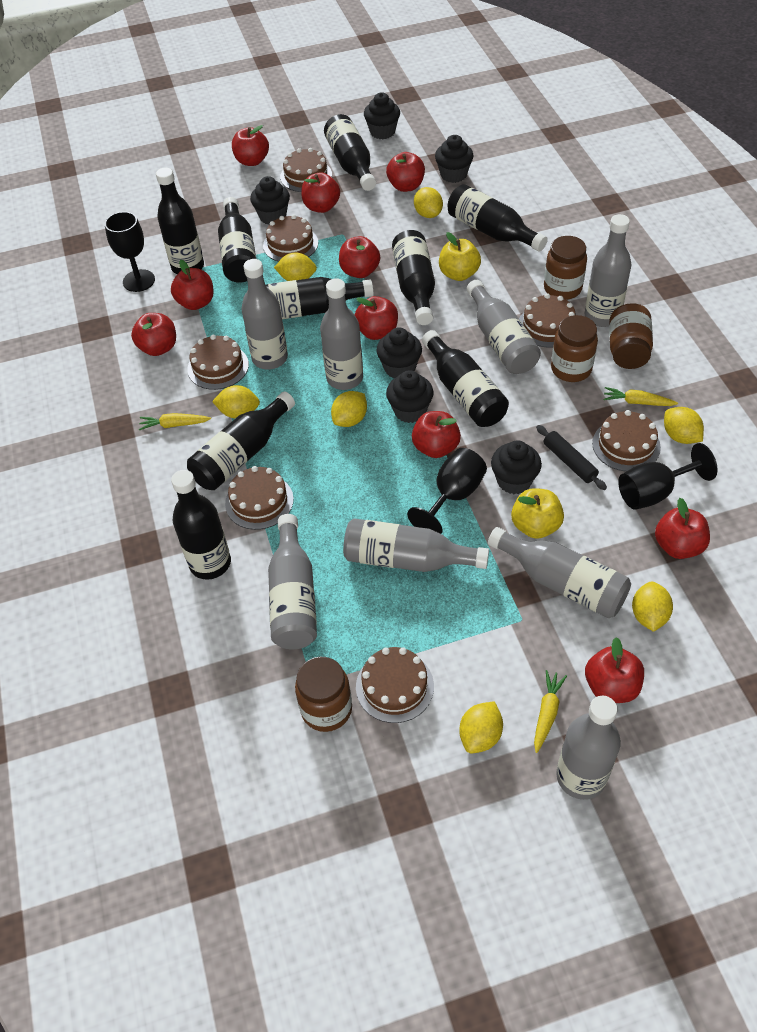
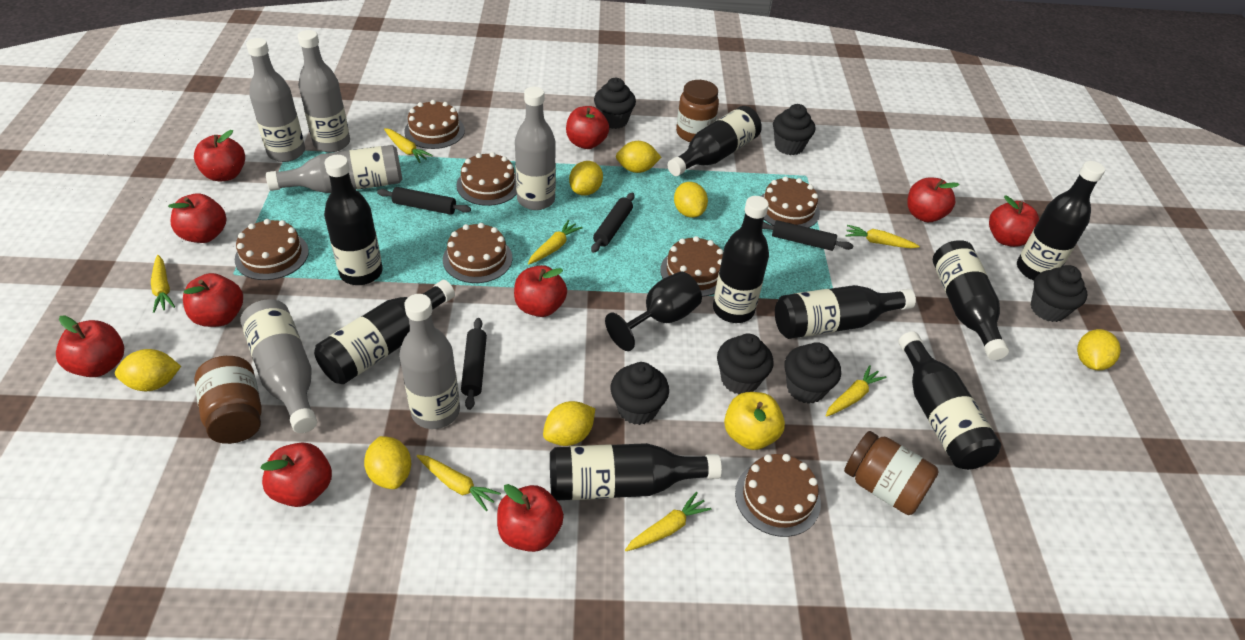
black goblet: 3 -> 1
black rolling pin: 1 -> 4
brown jar: 4 -> 3
grey bottle: 8 -> 6
yellow apple: 2 -> 1
yellow carrot: 3 -> 7

